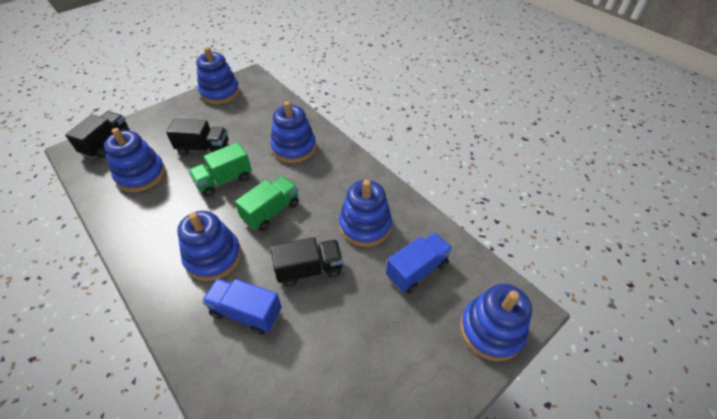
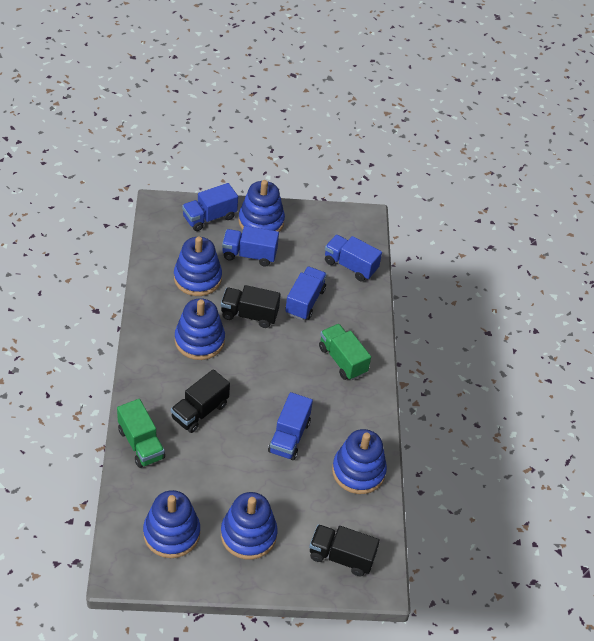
blue truck: 2 -> 5

